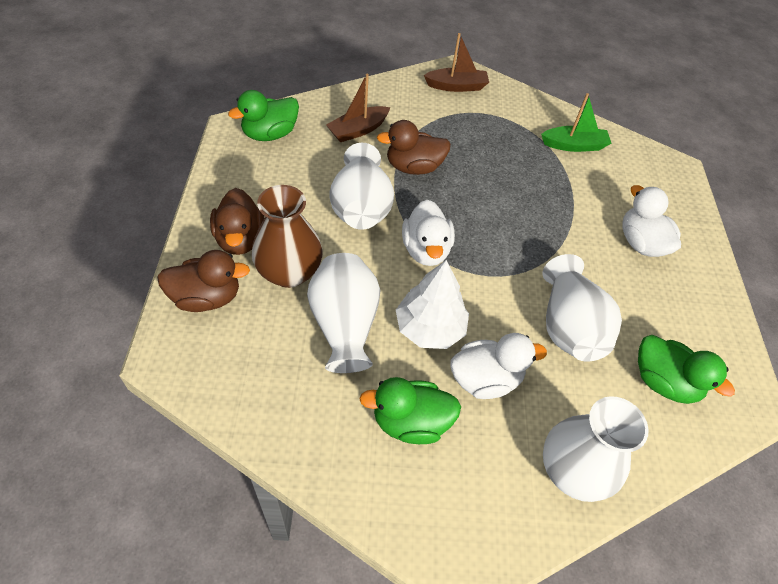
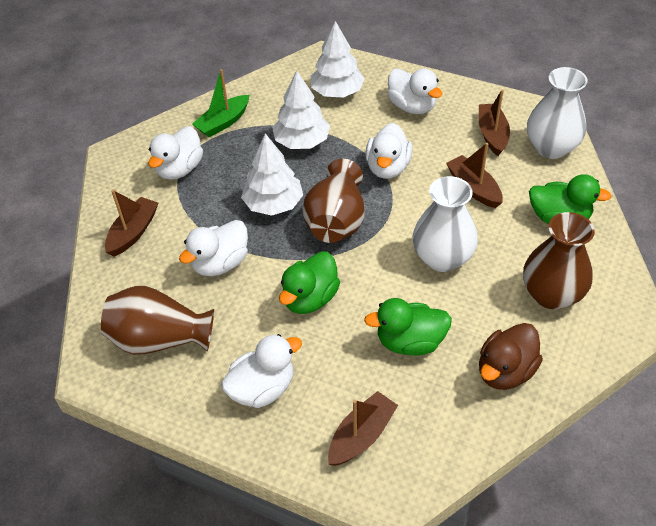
brown boat: 2 -> 4
brown duck: 3 -> 1
brown vase: 1 -> 3
white duck: 3 -> 5
white tree: 1 -> 3
white vase: 4 -> 2

